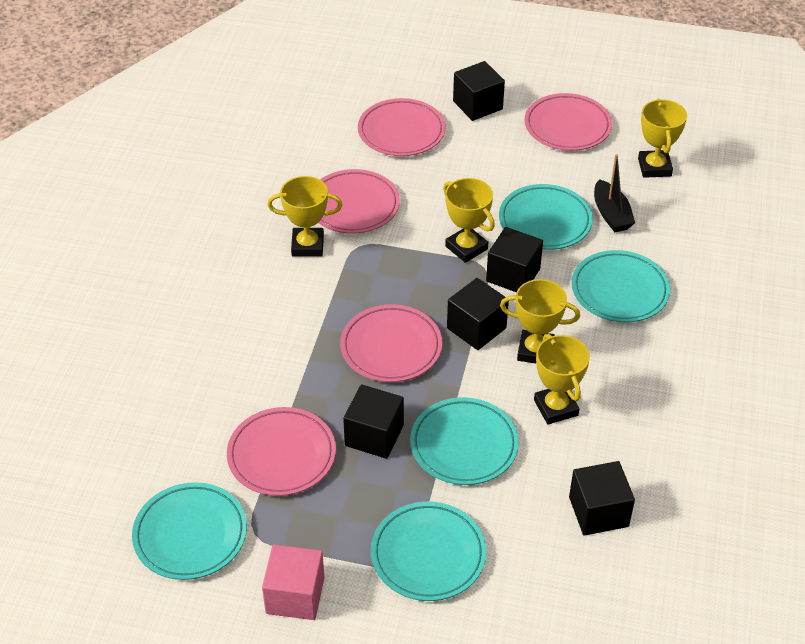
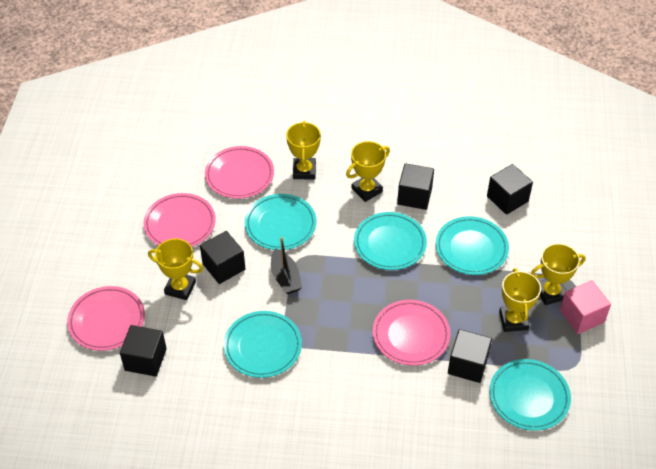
pink plate: 5 -> 4

